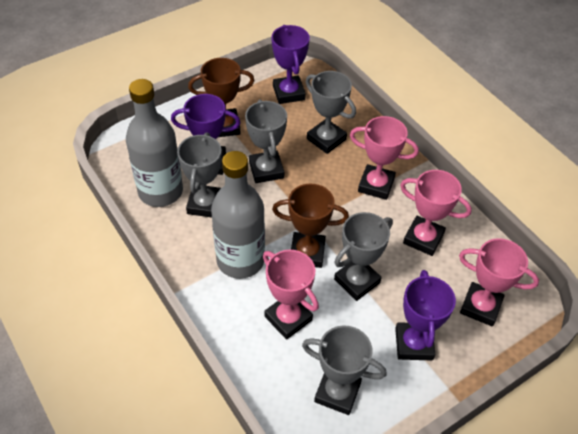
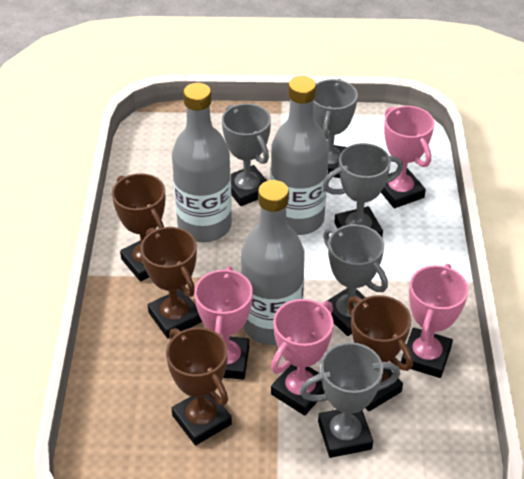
brown trophy: 2 -> 4
grey bottle: 2 -> 3
purple trophy: 3 -> 0

